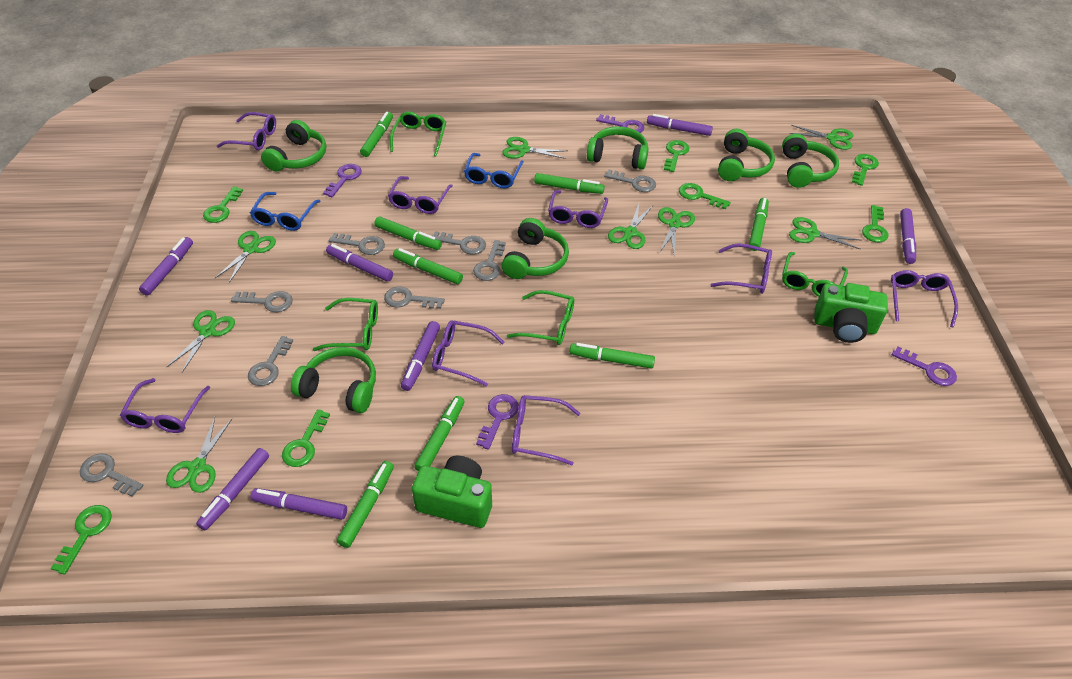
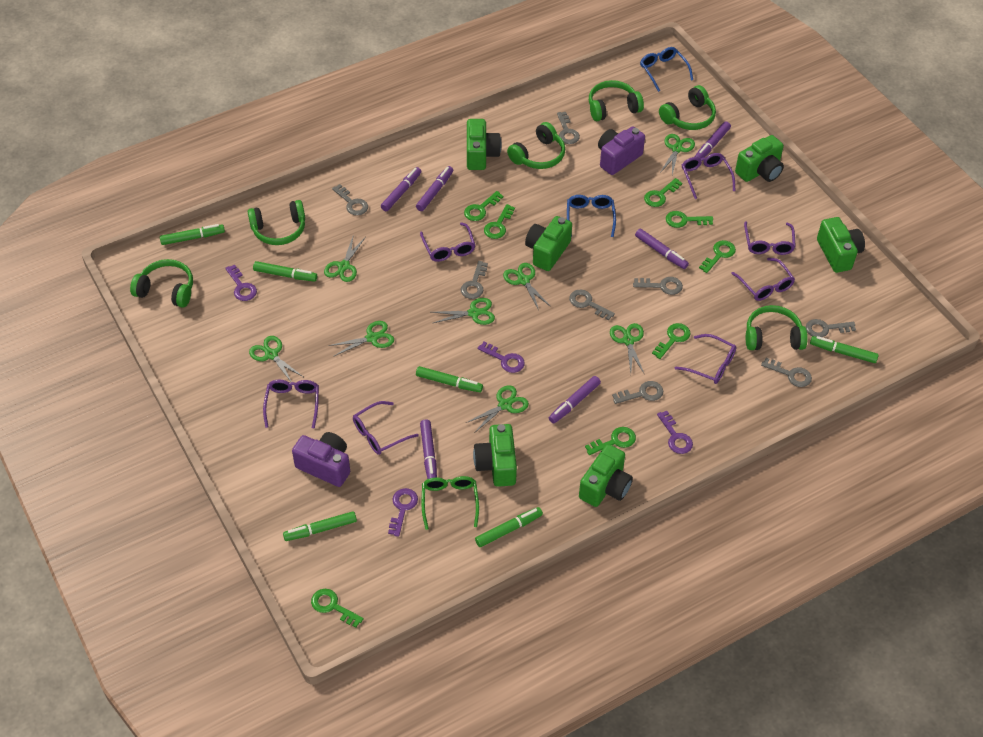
green camera: 2 -> 6
green glasses: 4 -> 1
green key: 7 -> 8
green marker: 8 -> 6
purple camera: 0 -> 2
purple glasses: 8 -> 7
purple marker: 7 -> 6

